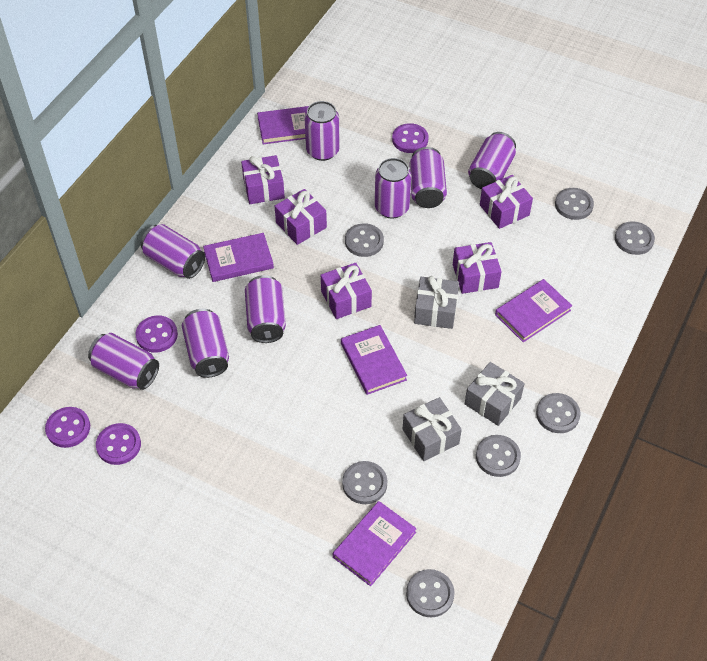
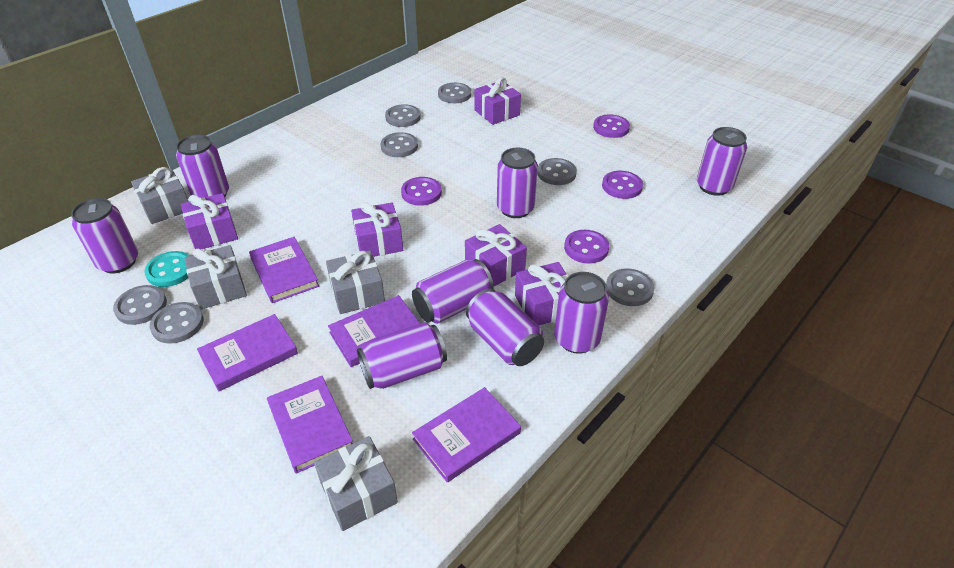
grey gift: 3 -> 4
turquoise button: 0 -> 1

